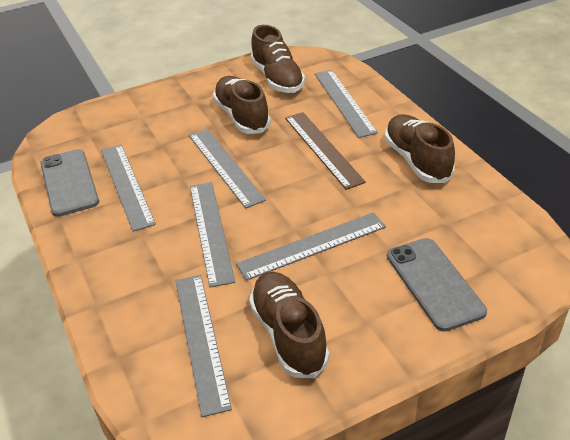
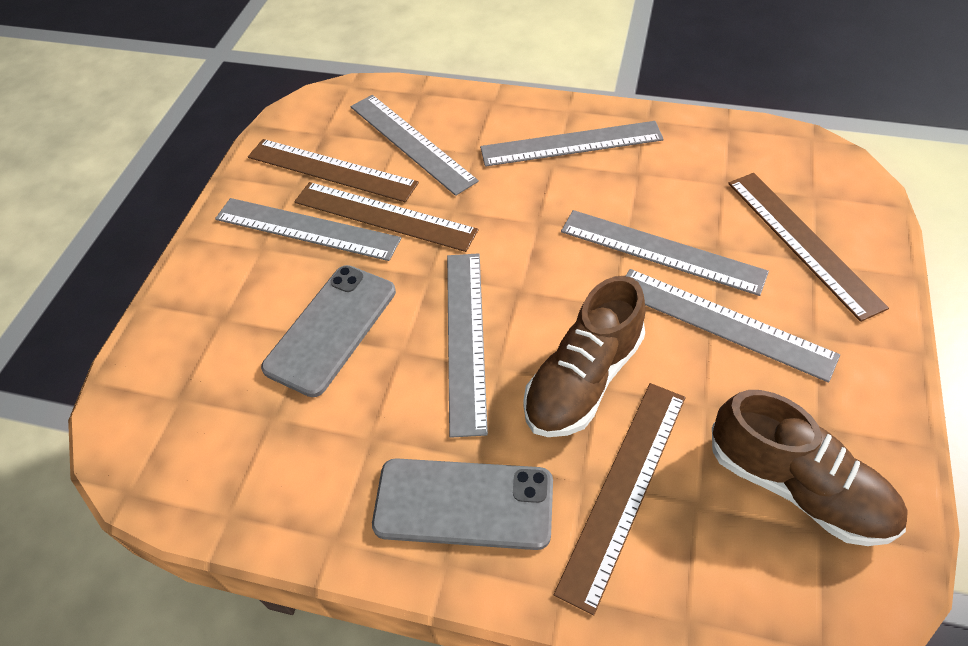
brown ruler: 1 -> 4
brown shoe: 4 -> 2

